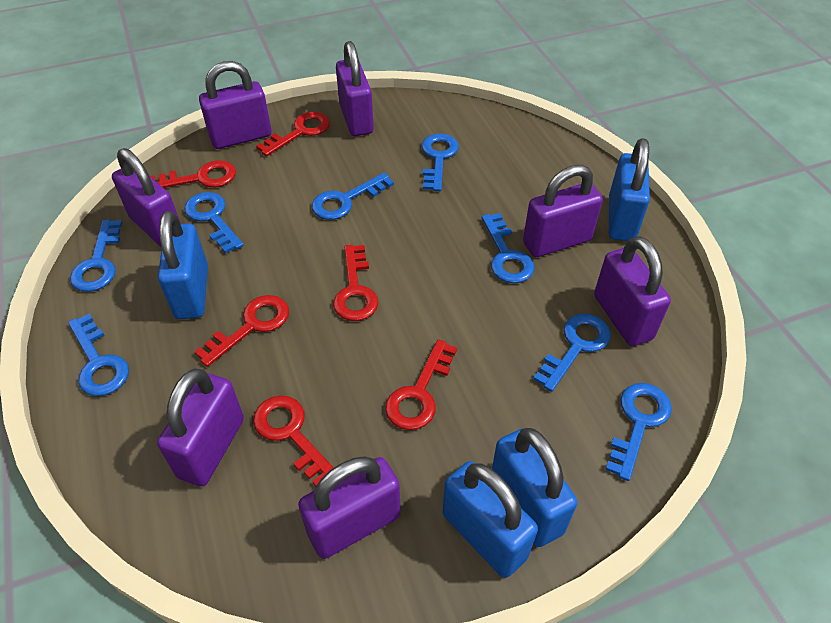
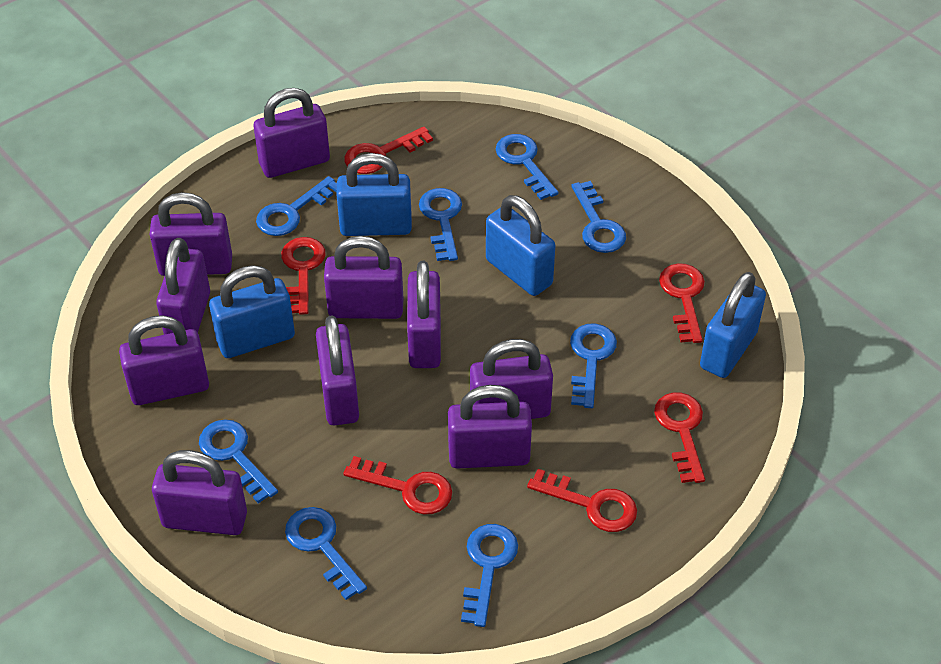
purple padlock: 7 -> 10

